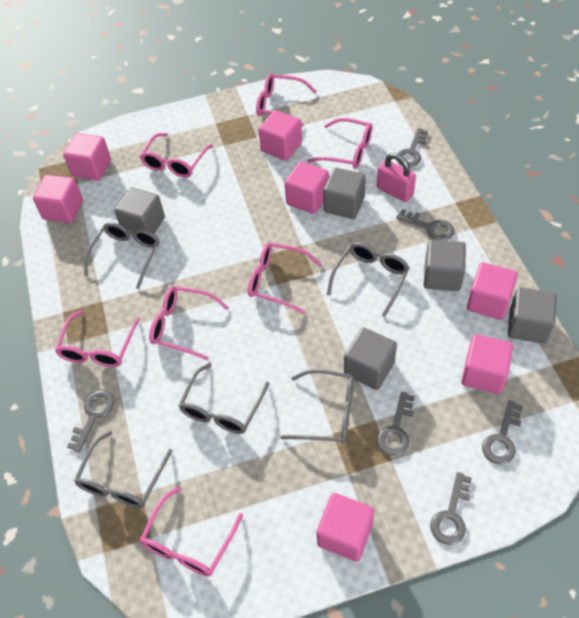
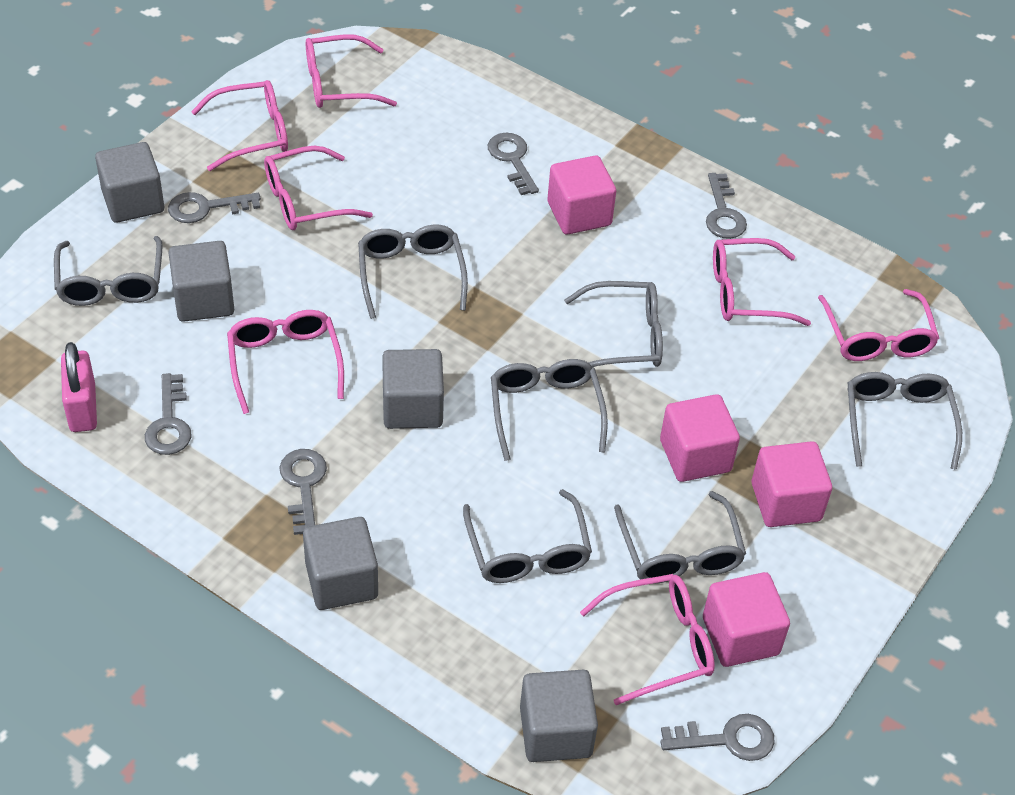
grey glasses: 5 -> 7
pink cube: 7 -> 4

